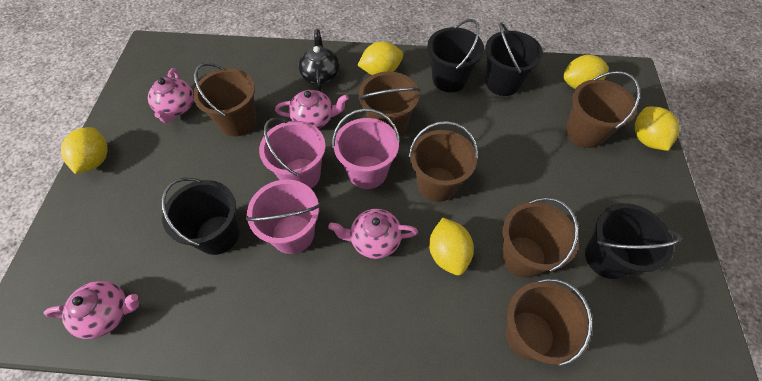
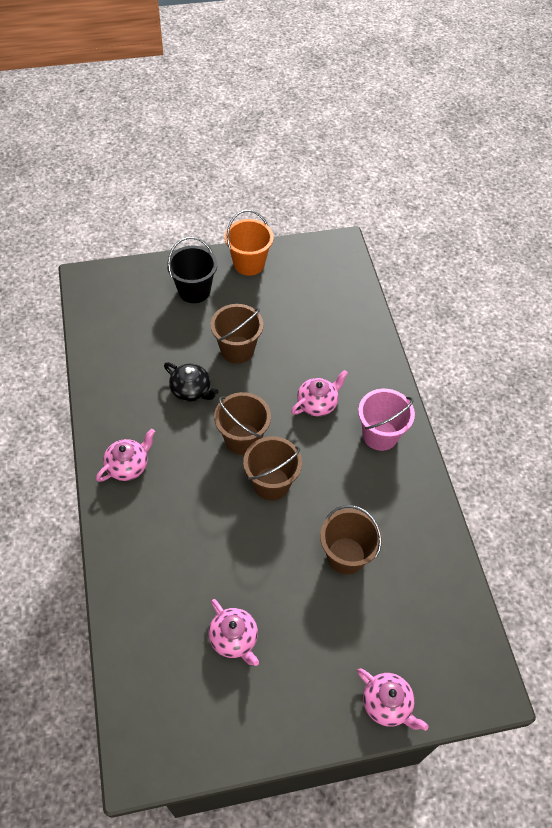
black bucket: 4 -> 1
brown bucket: 6 -> 4
orange bucket: 0 -> 1
pink bucket: 3 -> 1
yellow lemon: 5 -> 0

